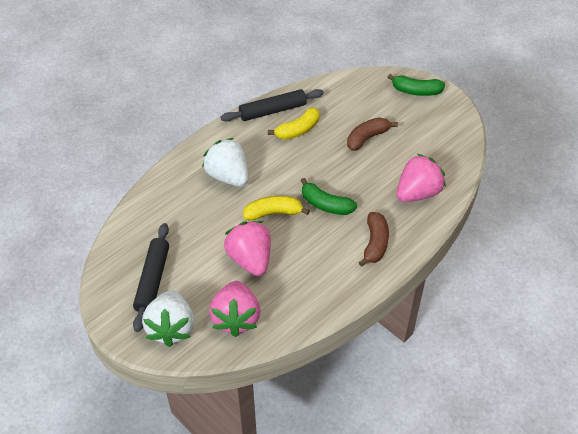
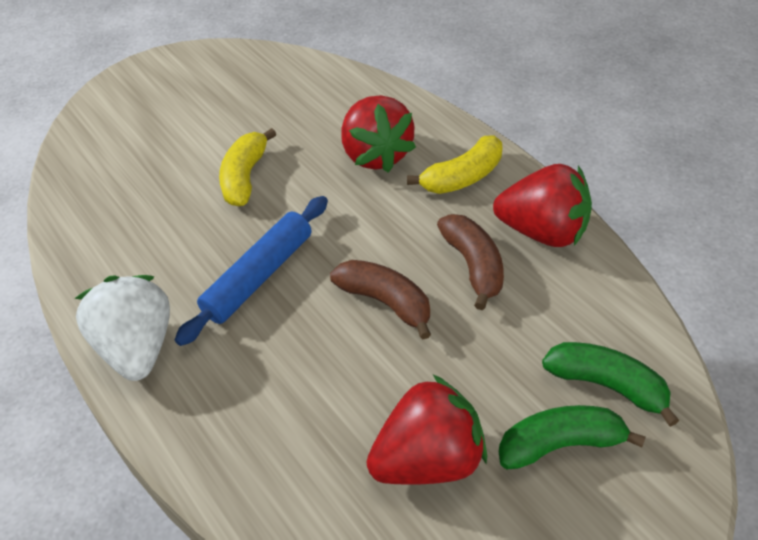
black rolling pin: 2 -> 0
blue rolling pin: 0 -> 1
pink strawberry: 3 -> 0
red strawberry: 0 -> 3
white strawberry: 2 -> 1

